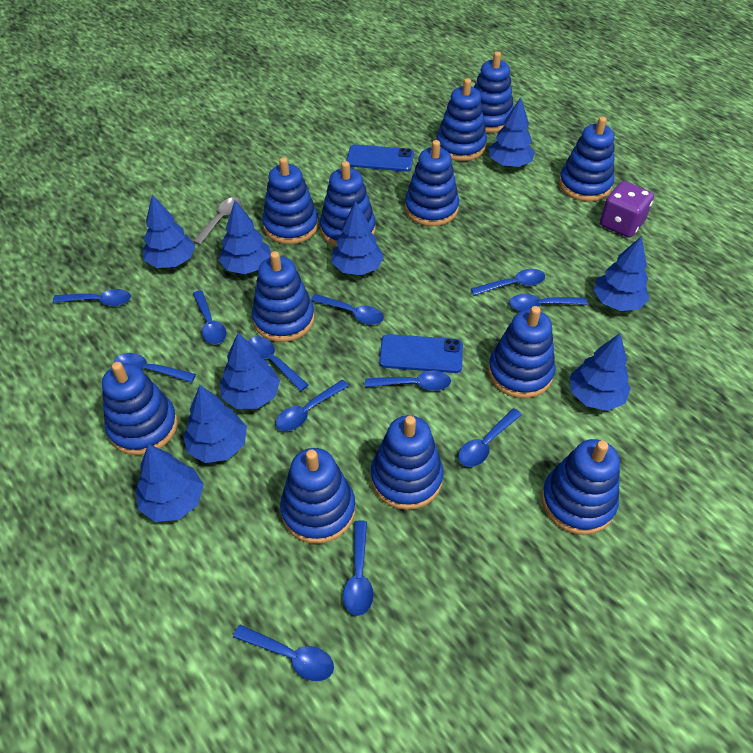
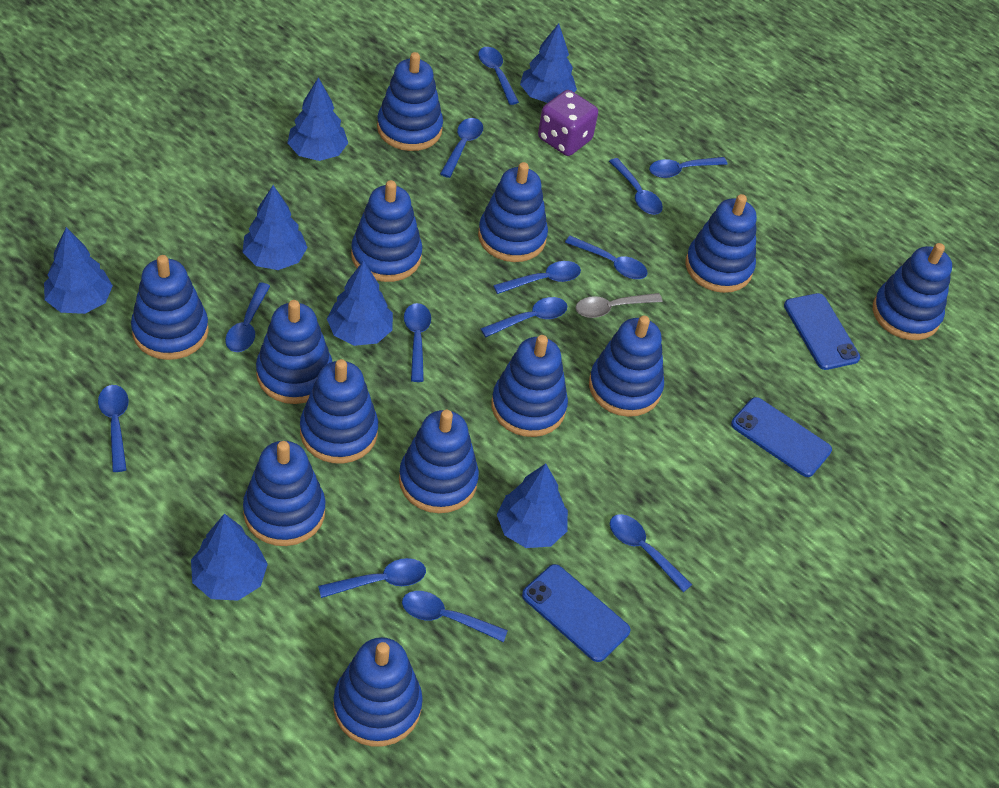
blue phone: 2 -> 3
blue spoon: 12 -> 13
blue stacking toy: 12 -> 13
blue tree: 9 -> 7

